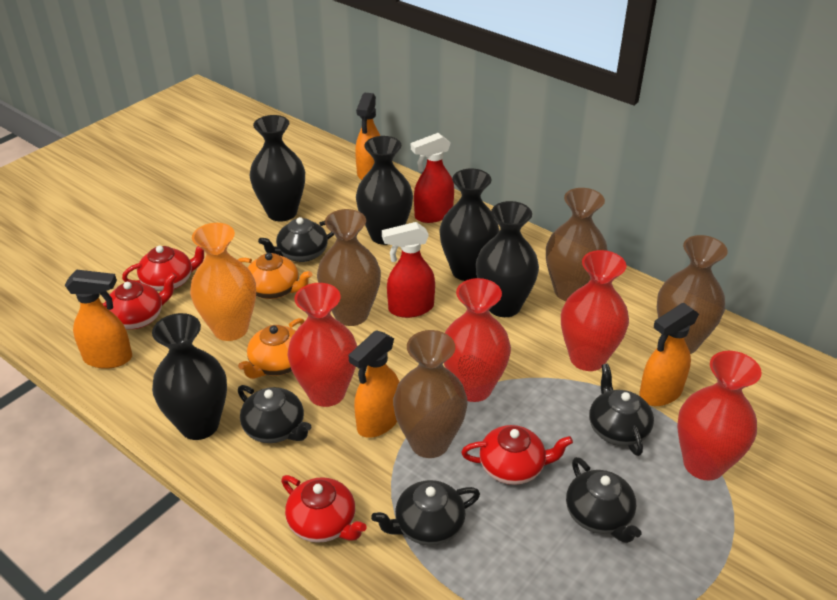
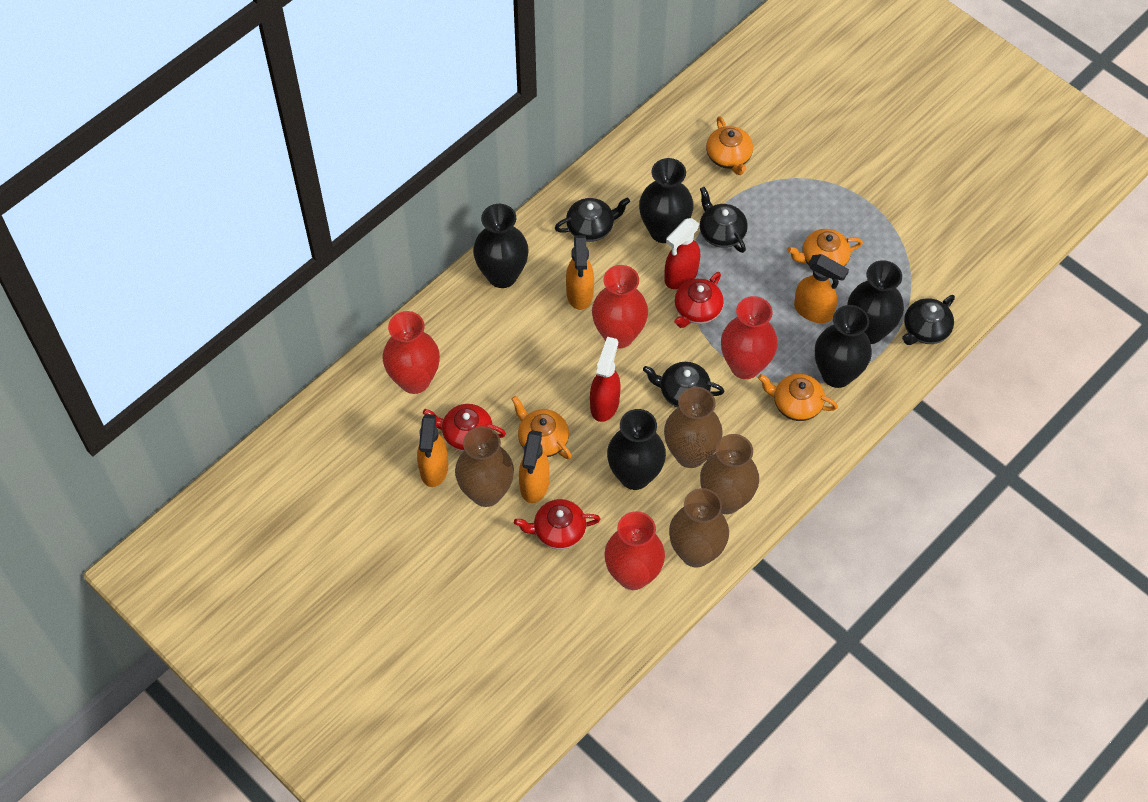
black teapot: 5 -> 4
orange teapot: 2 -> 4
orange vase: 1 -> 0
red teapot: 4 -> 3

